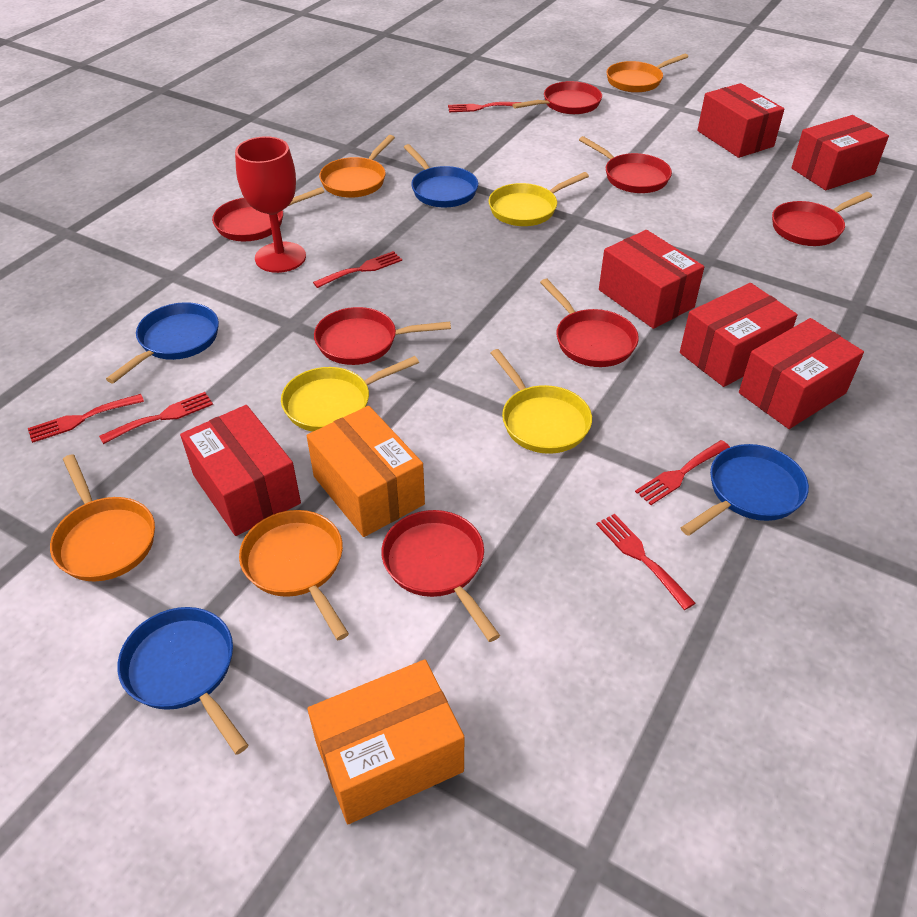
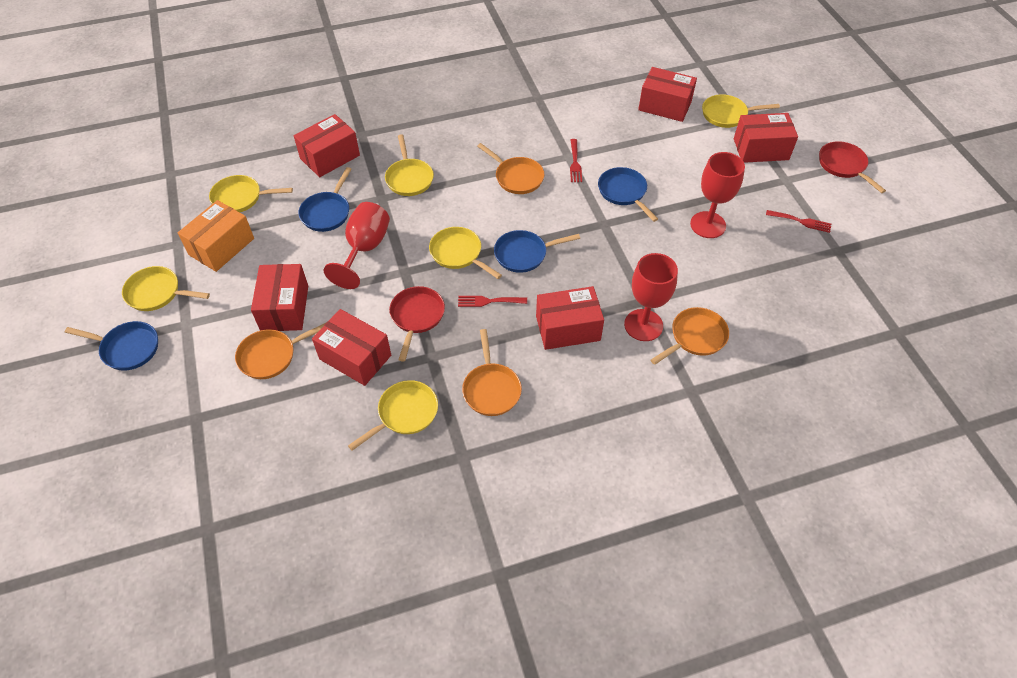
orange box: 2 -> 1
red fork: 6 -> 3
red goblet: 1 -> 3
red pan: 7 -> 2
yellow pan: 3 -> 6

